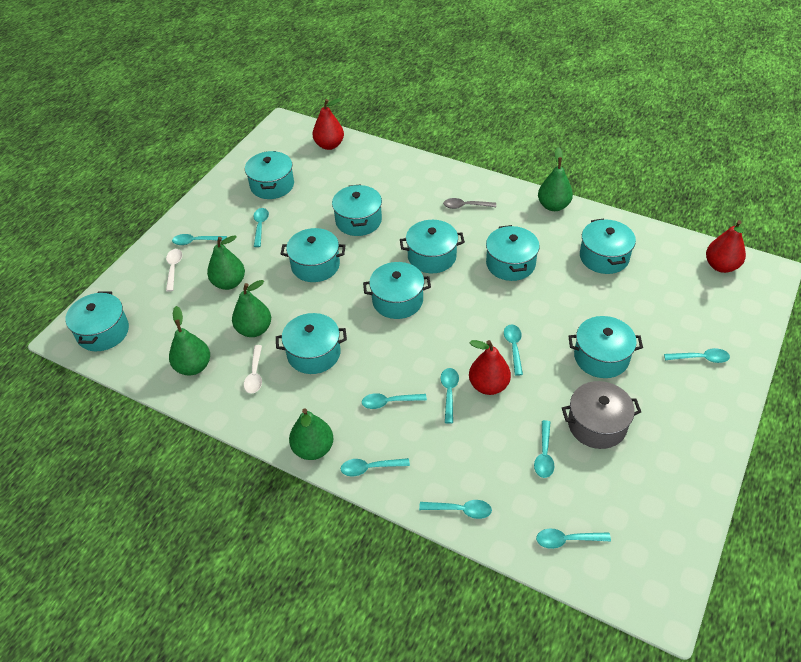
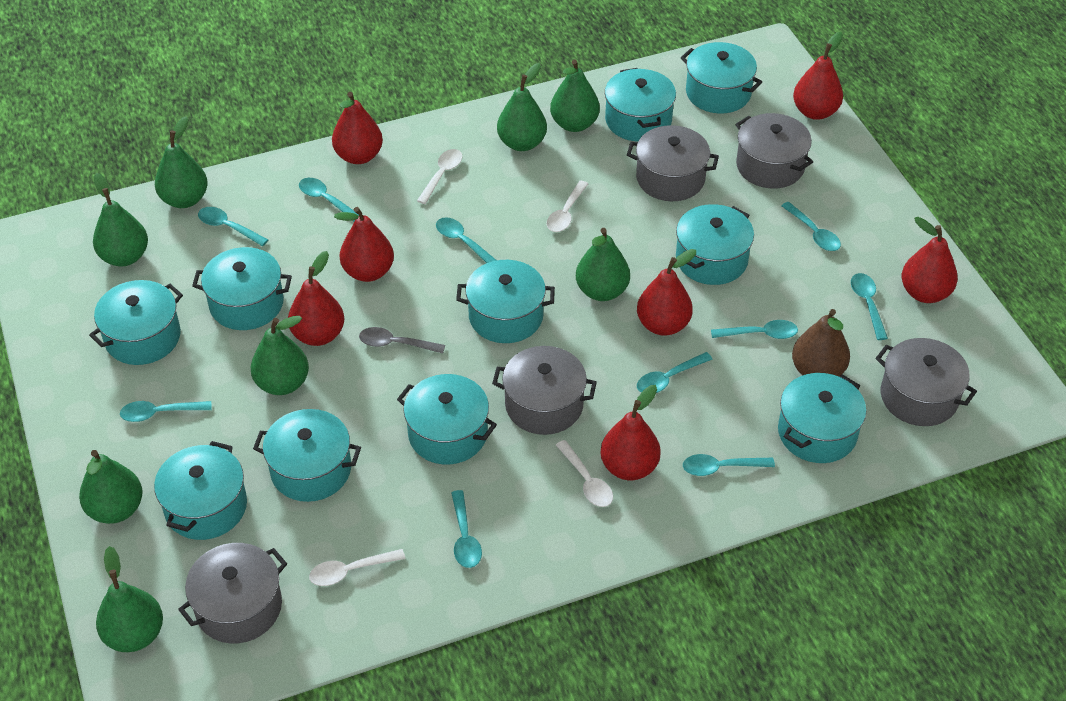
brown pear: 0 -> 1
green pear: 5 -> 8
grey pot: 1 -> 5
red pear: 3 -> 7
white spoon: 2 -> 4

